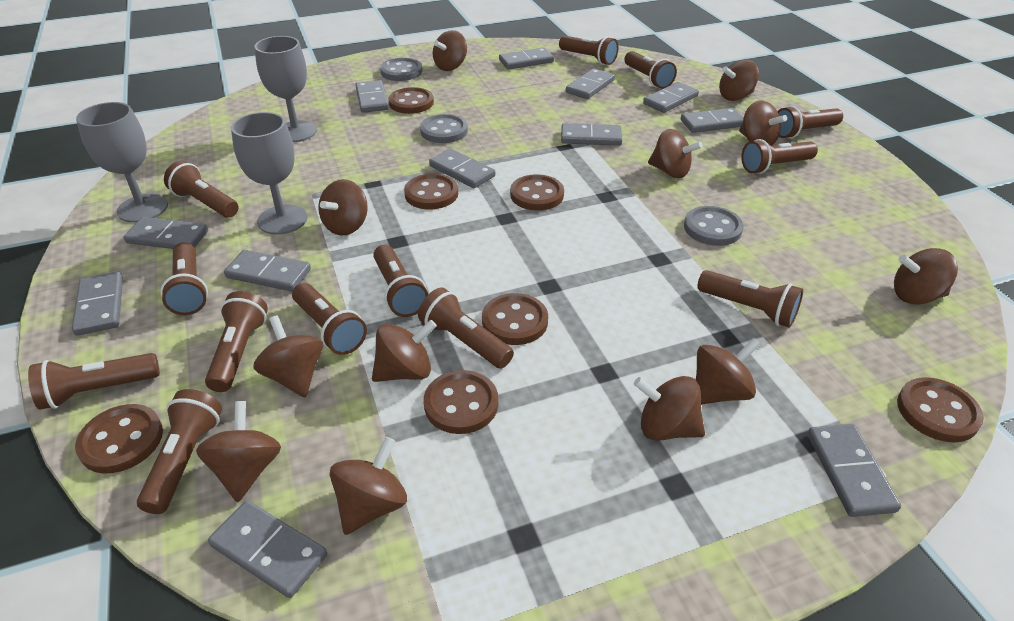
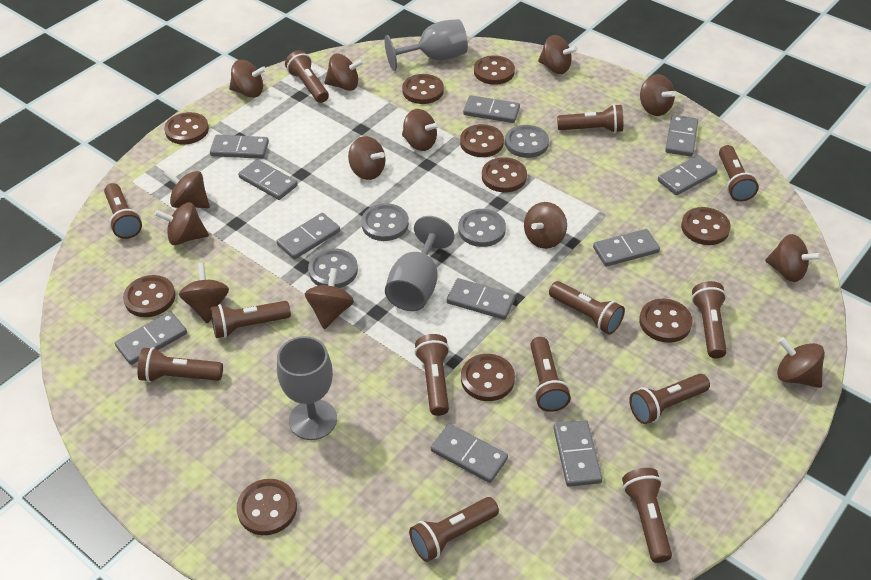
brown button: 7 -> 10
brown spinning top: 12 -> 13
grey button: 3 -> 4
grey domino: 12 -> 11

